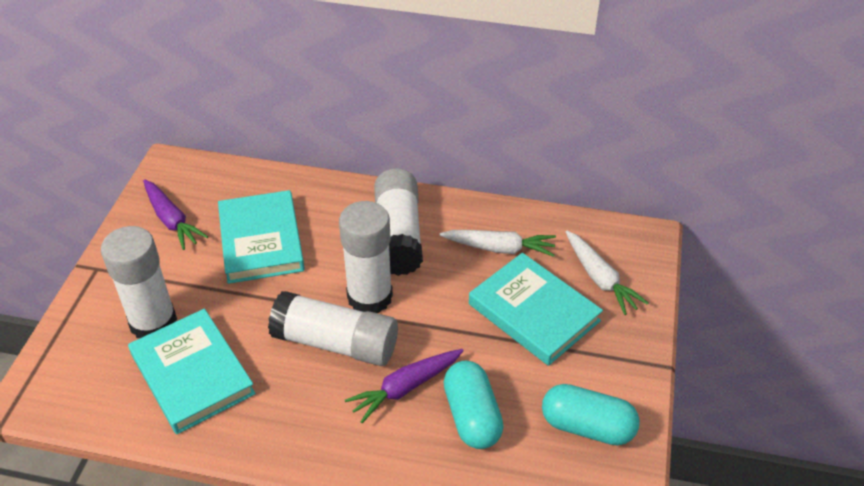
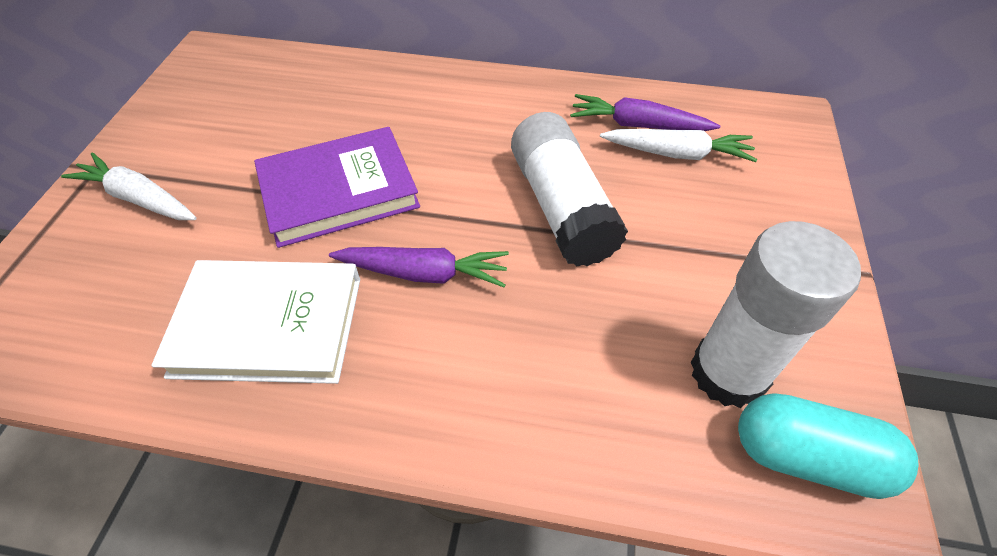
purple book: 0 -> 1
turquoise book: 3 -> 0
turquoise capsule: 2 -> 1
white book: 0 -> 1
white glue stick: 4 -> 2

